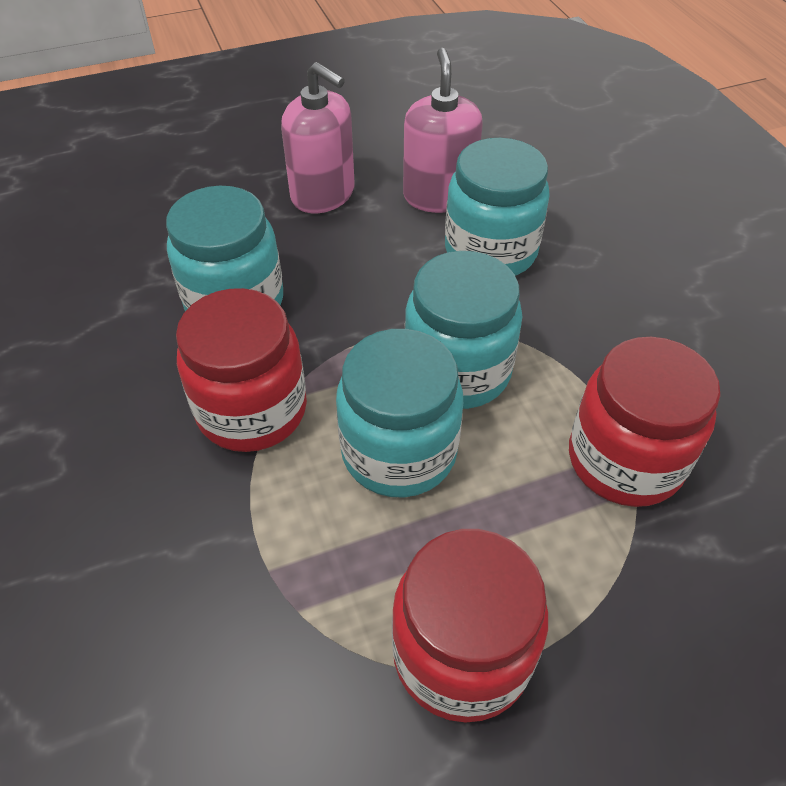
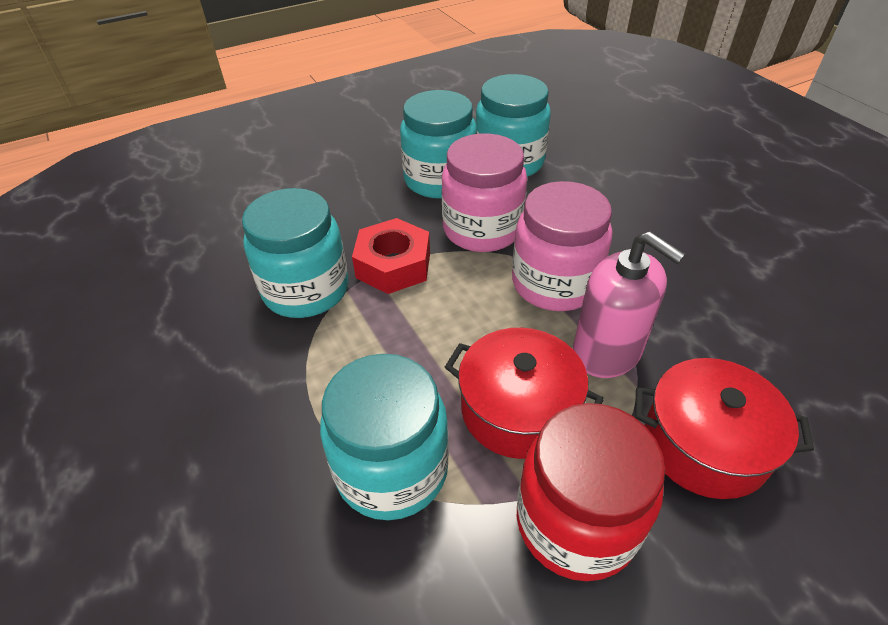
pink jar: 0 -> 2
pink soap dispenser: 2 -> 1
red jar: 3 -> 1
red nut: 0 -> 1
red pot: 0 -> 2

